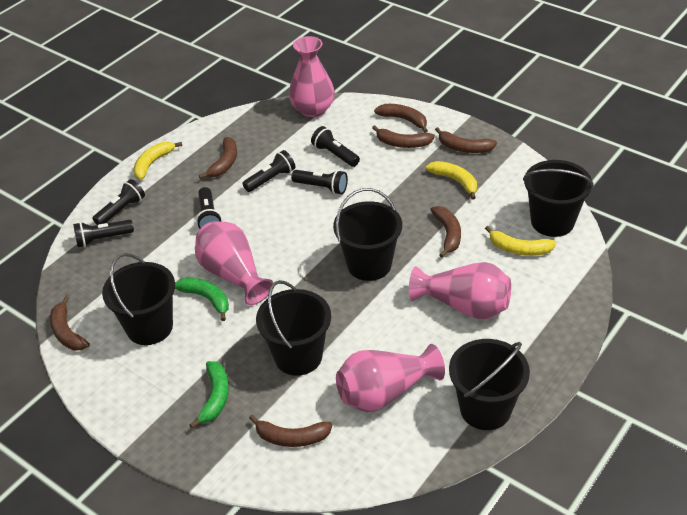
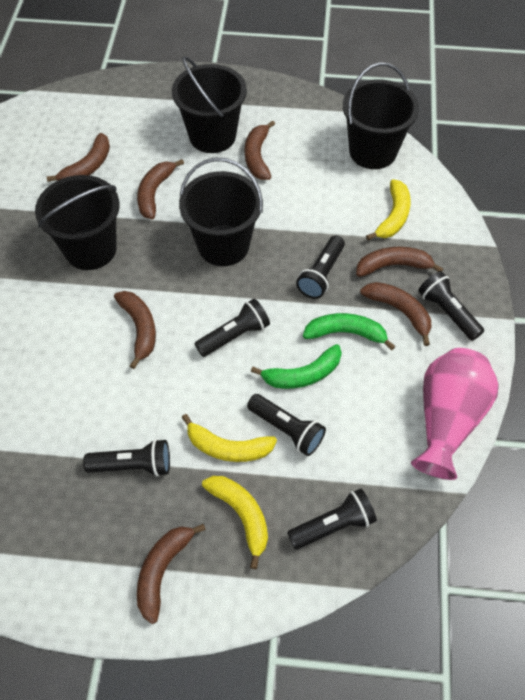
black bucket: 5 -> 4
pink vase: 4 -> 1

